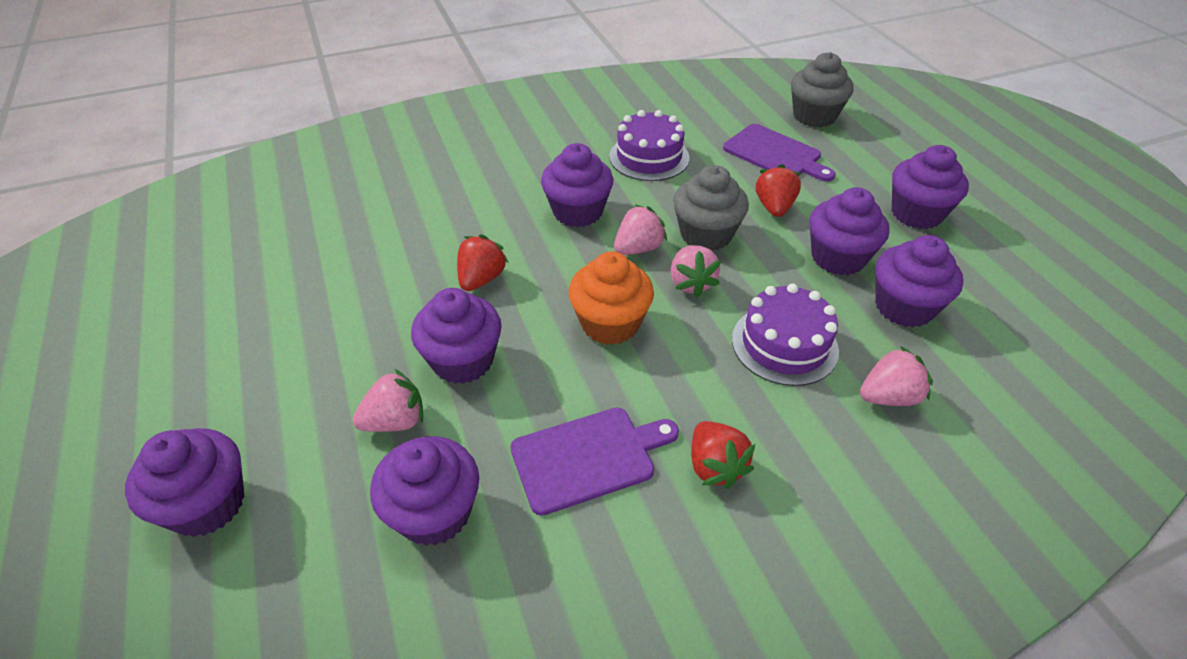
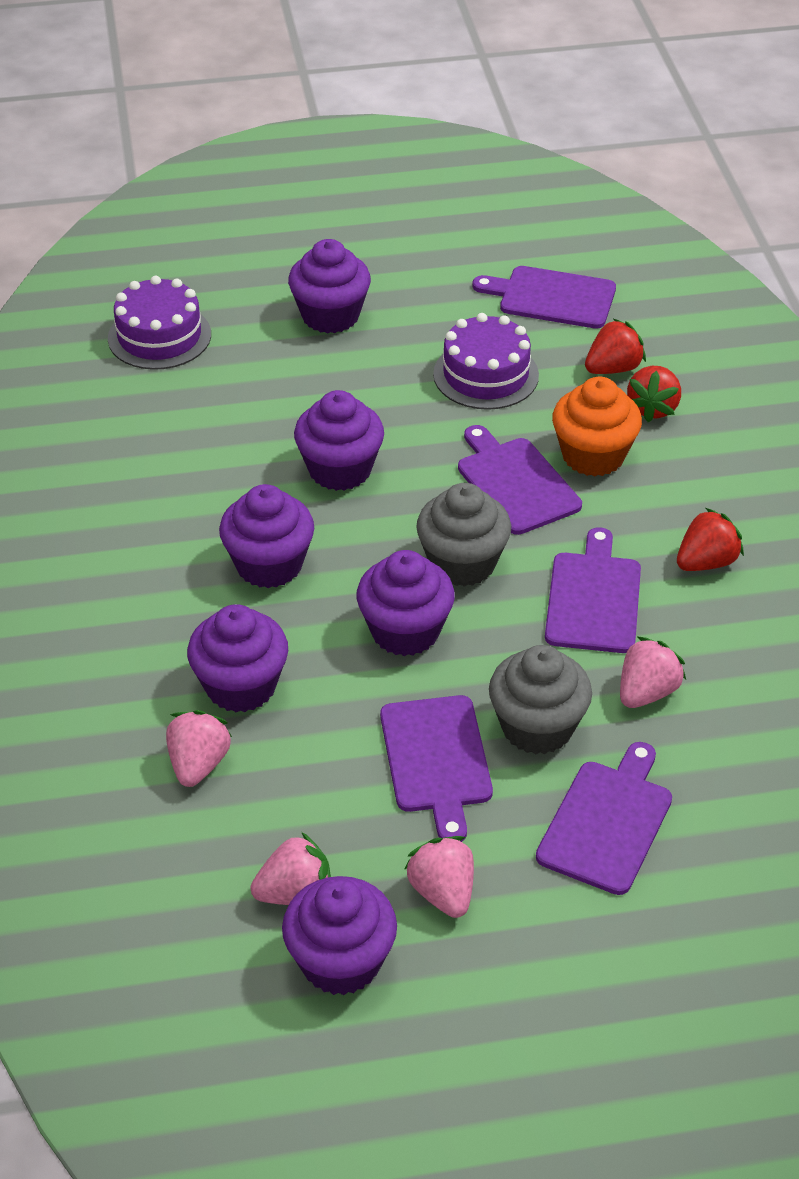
purple cupcake: 7 -> 6
purple cutting board: 2 -> 5

